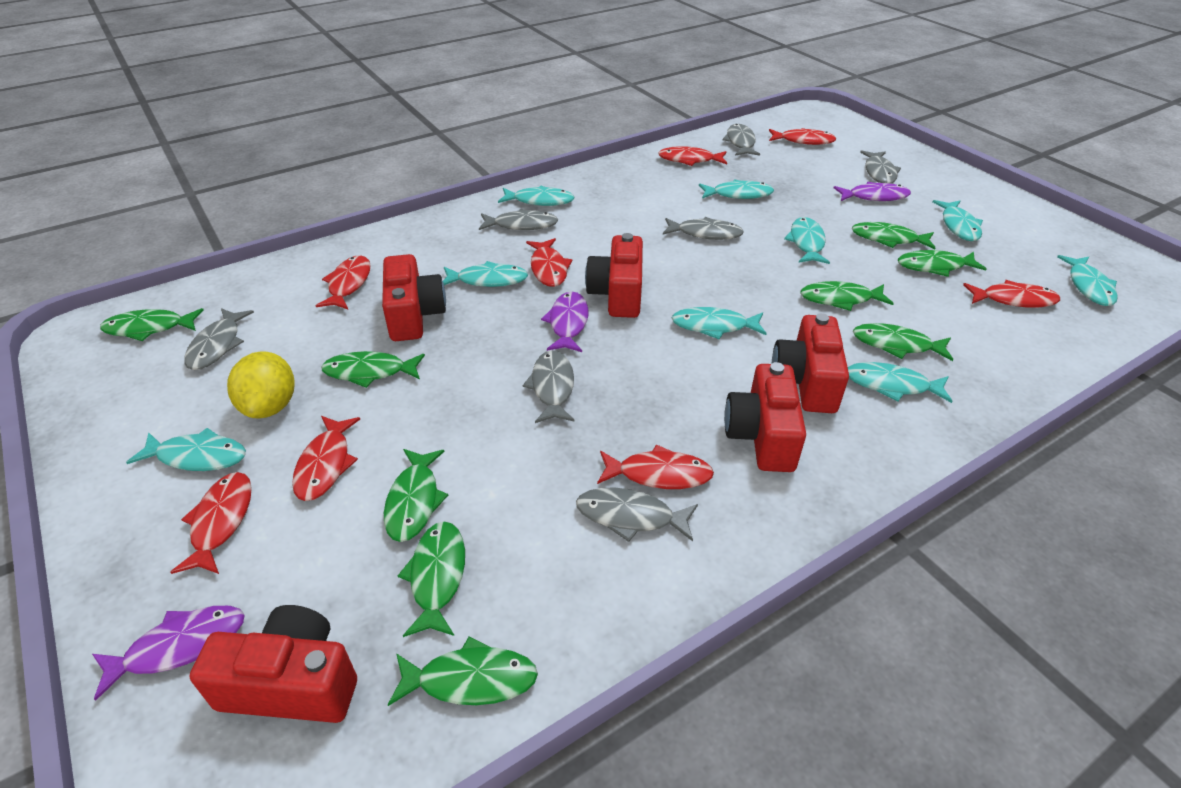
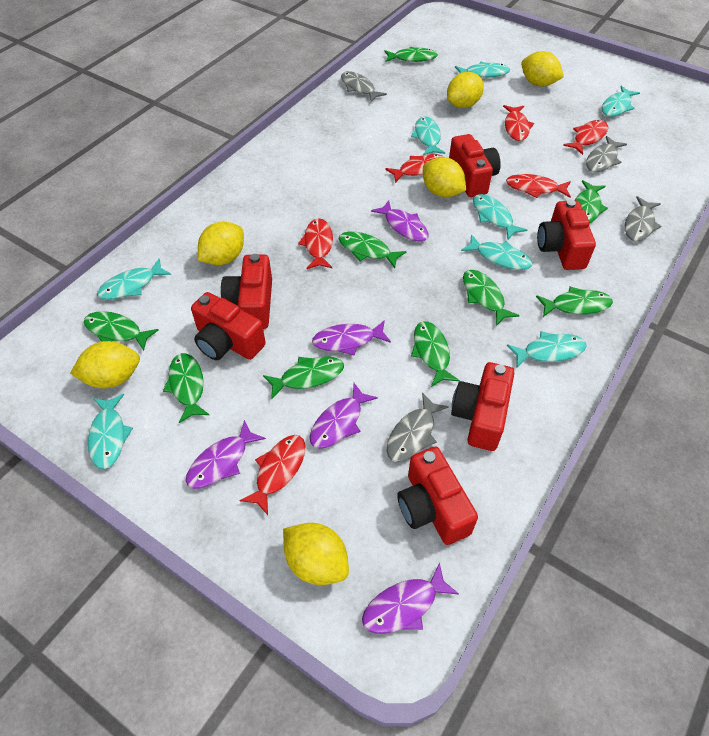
grey fish: 7 -> 4
purple fish: 3 -> 5
red camera: 5 -> 6
red fish: 8 -> 6
turquoise fish: 9 -> 8
yellow lemon: 1 -> 6

